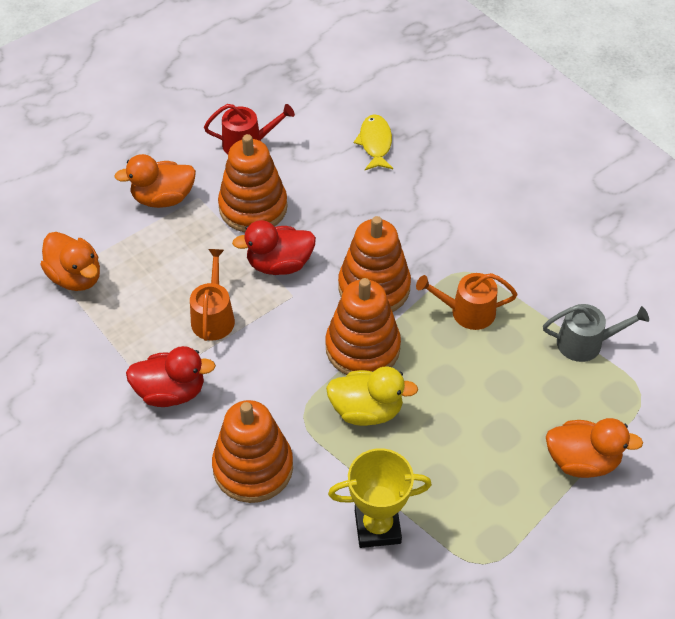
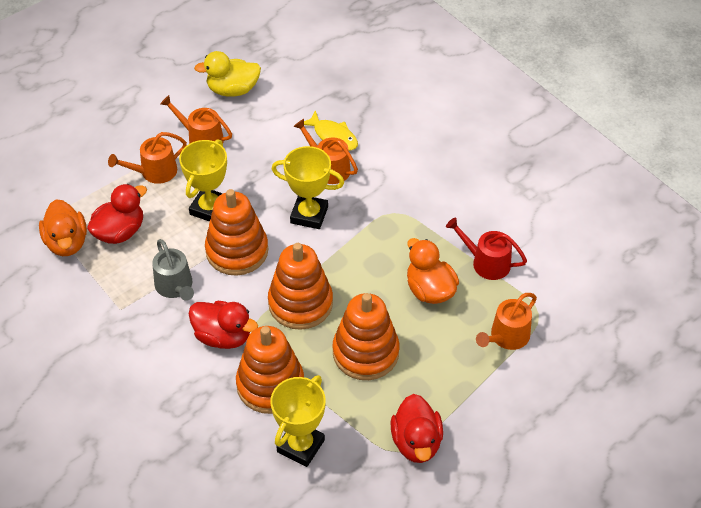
orange duck: 3 -> 2
orange watering can: 2 -> 4
red duck: 2 -> 3
yellow trophy: 1 -> 3

